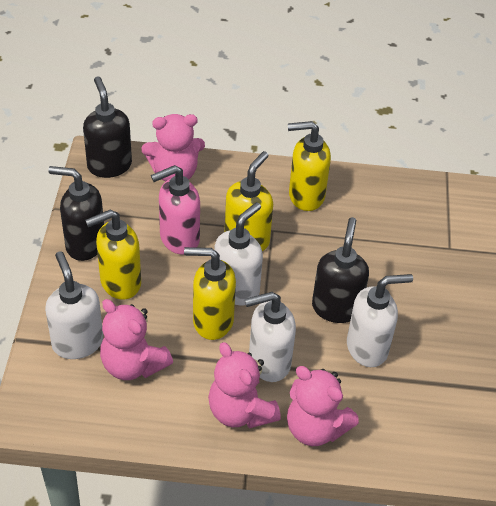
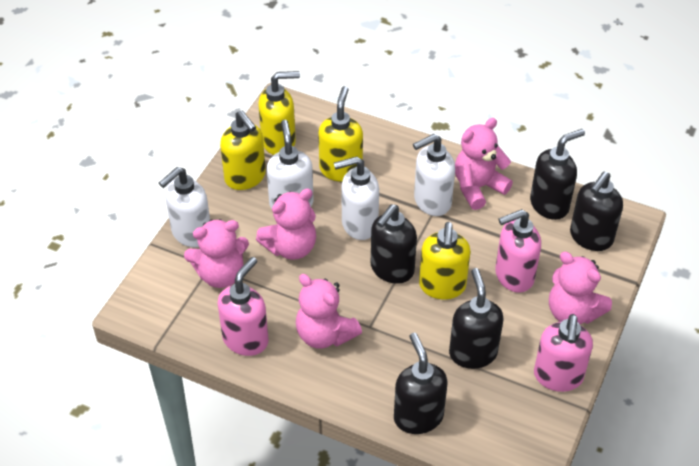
black soap dispenser: 3 -> 5
pink soap dispenser: 1 -> 3
pink teddy bear: 4 -> 5

